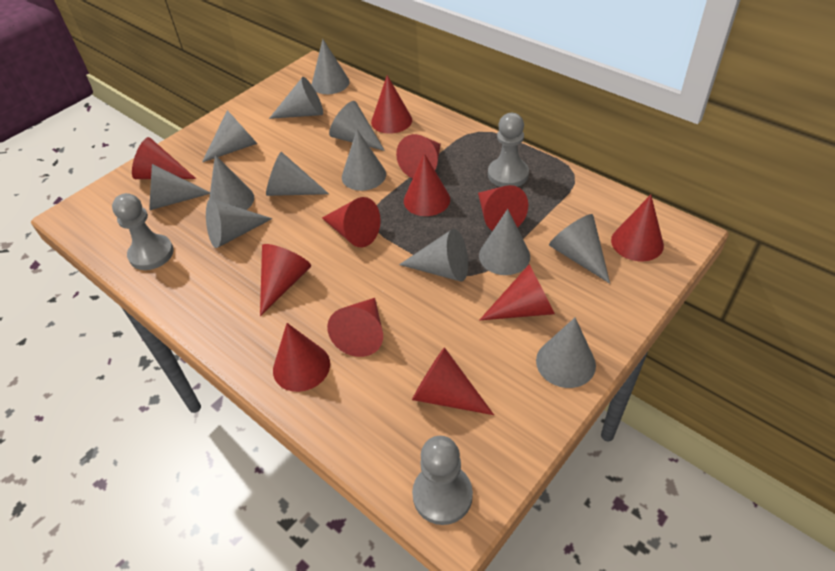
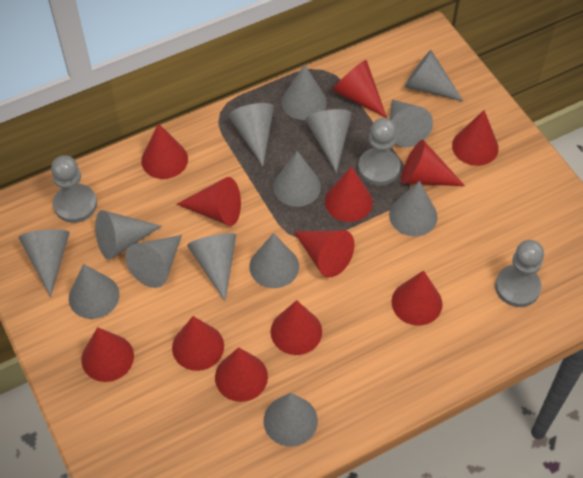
grey cone: 13 -> 14

